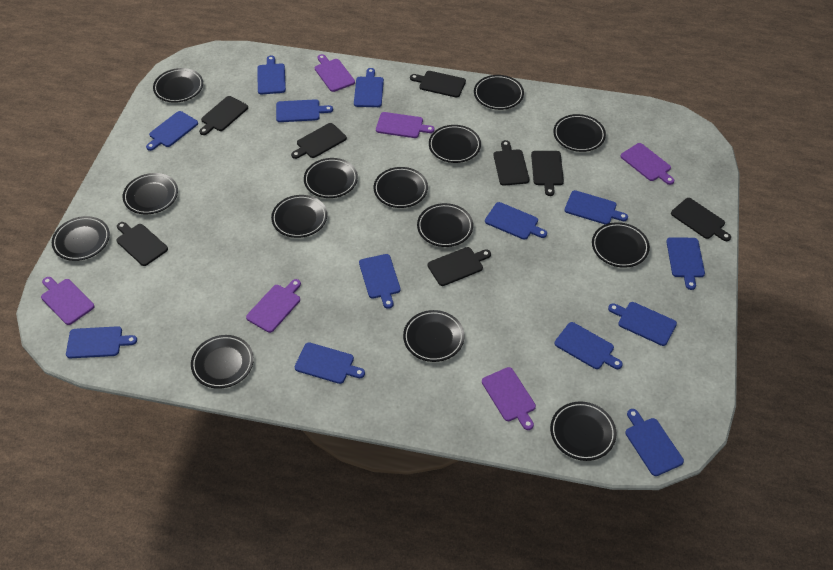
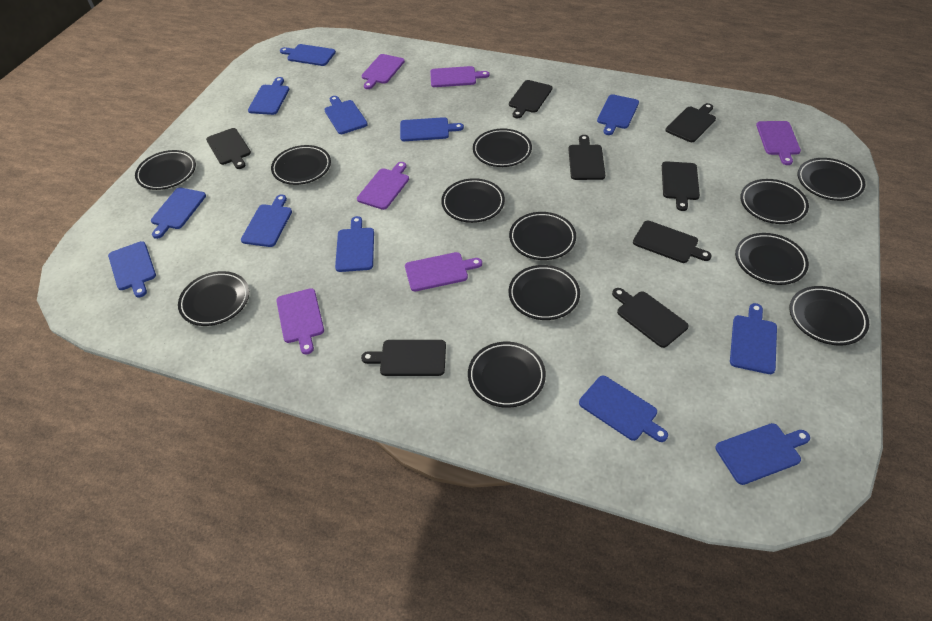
black plate: 14 -> 12
blue cutting board: 13 -> 12

